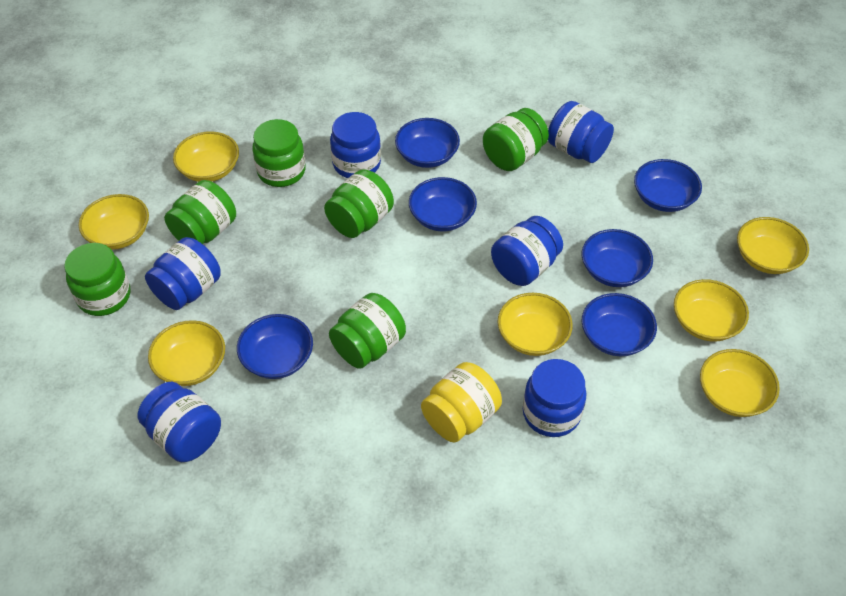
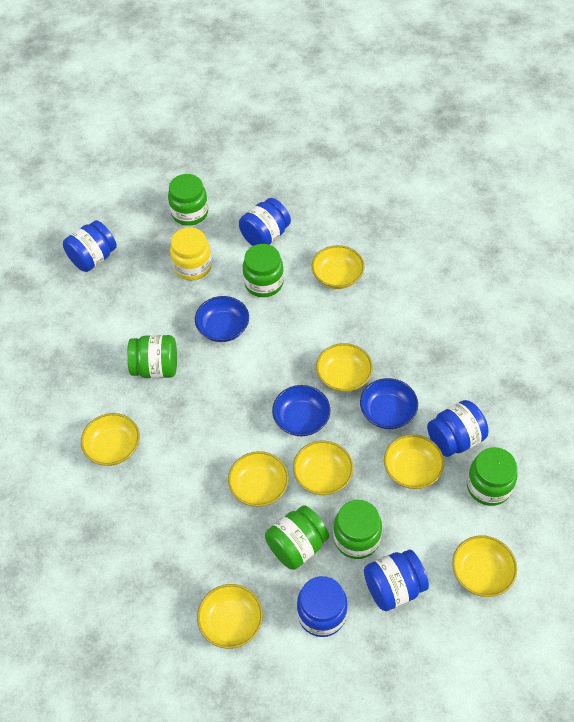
blue bowl: 6 -> 3
blue jar: 6 -> 5
yellow bowl: 7 -> 8

